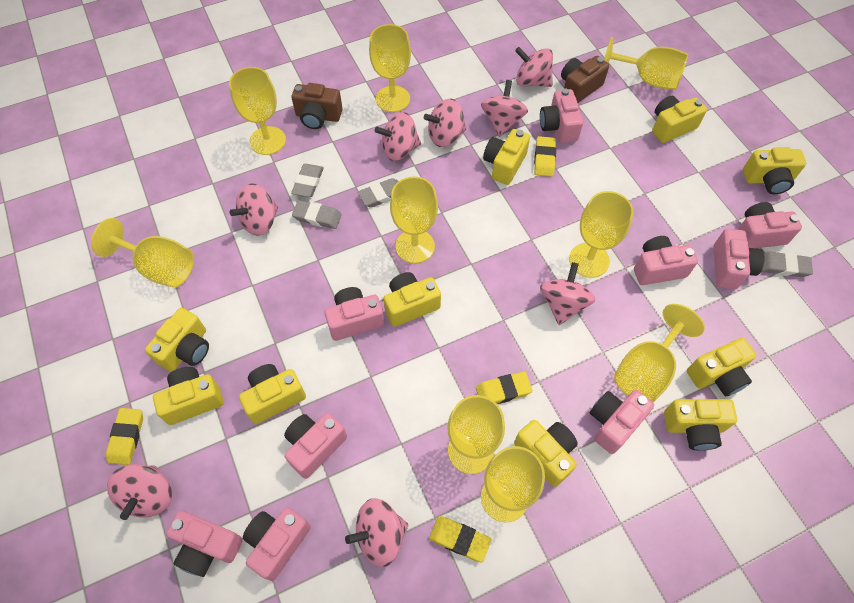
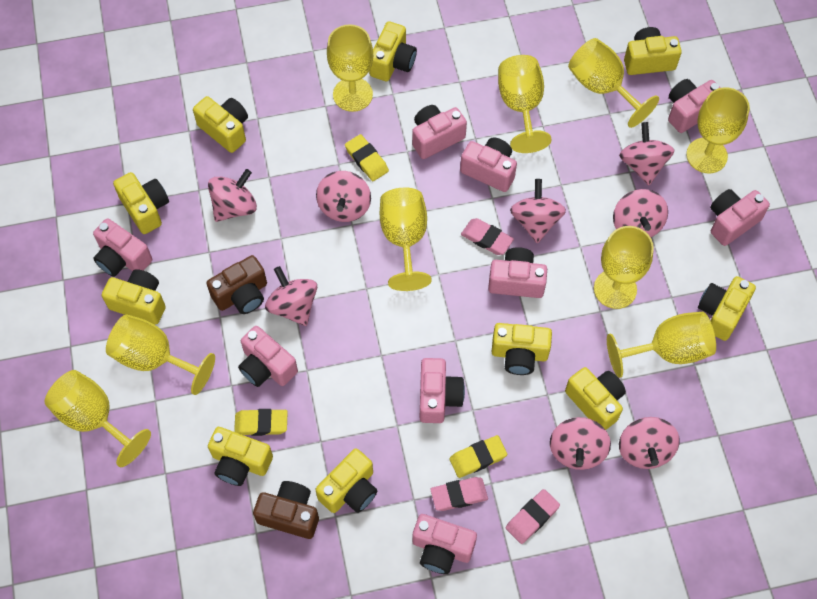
grey eraser: 4 -> 0
pink eraser: 0 -> 3
yellow eraser: 4 -> 3

